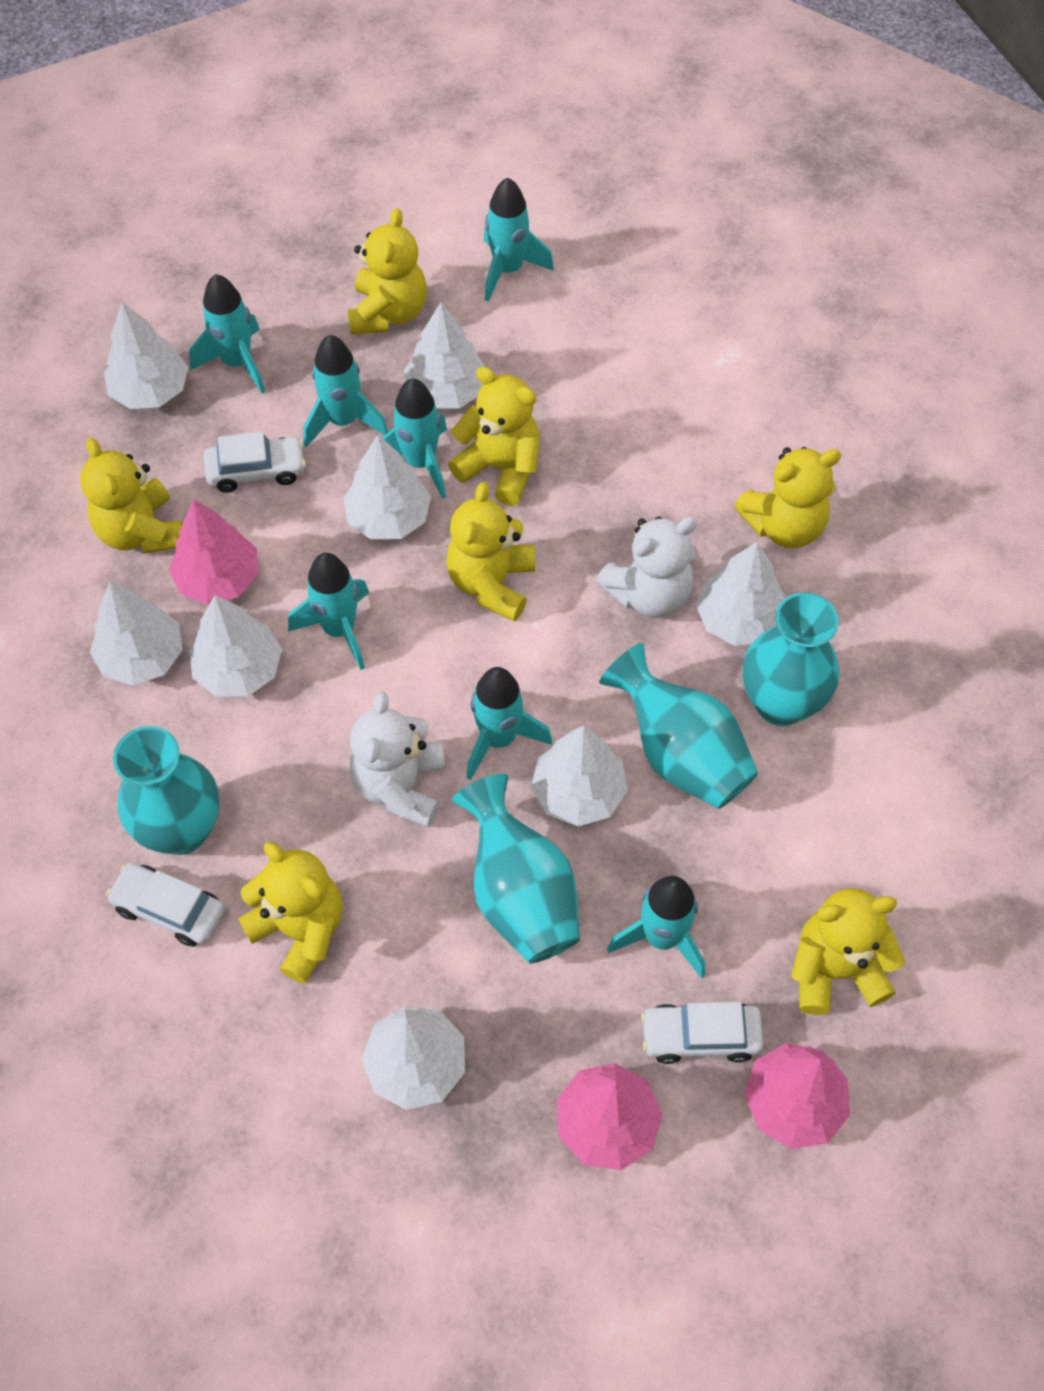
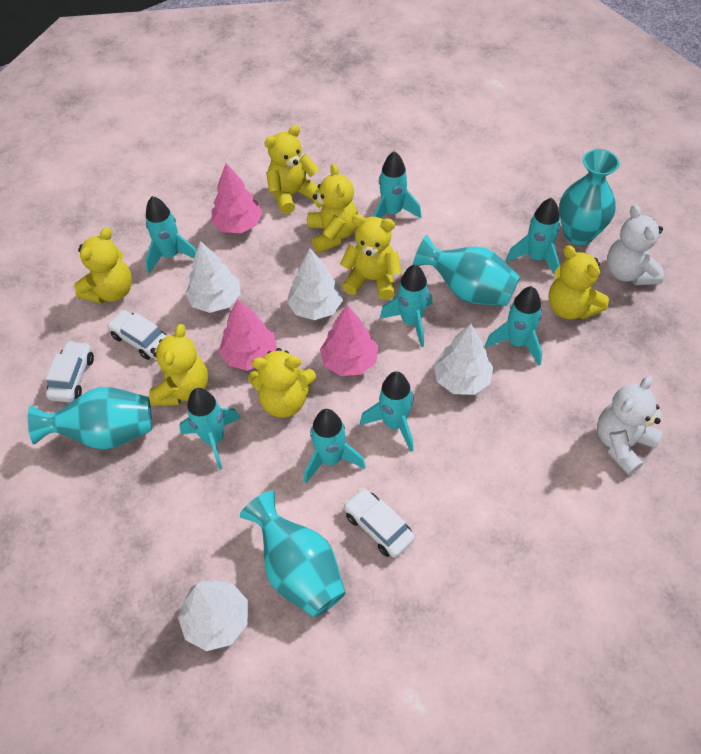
turquoise rocket: 7 -> 8
white tree: 8 -> 4

